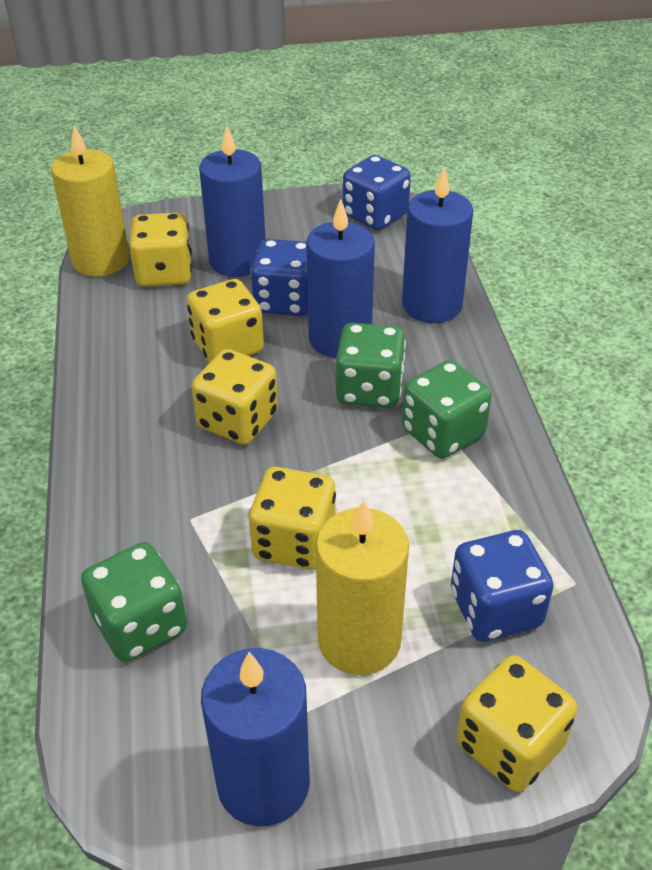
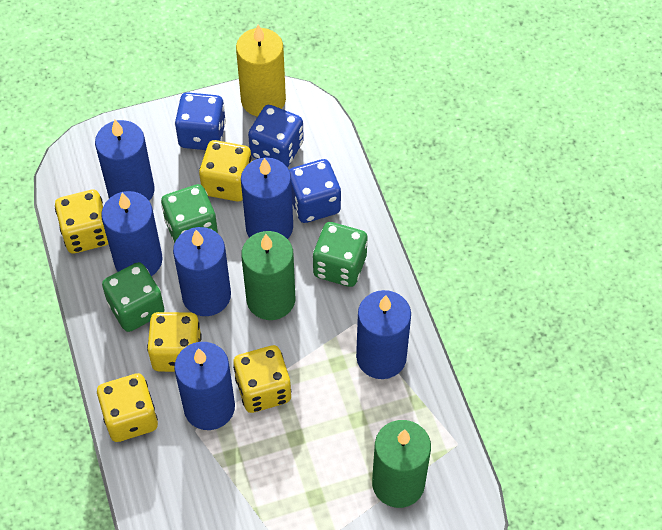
blue candle: 4 -> 6
green candle: 0 -> 2
yellow candle: 2 -> 1

